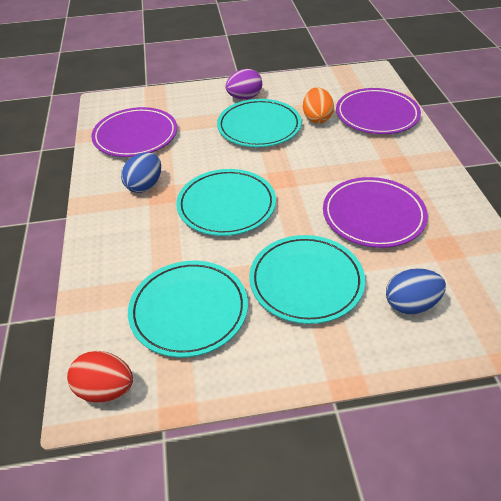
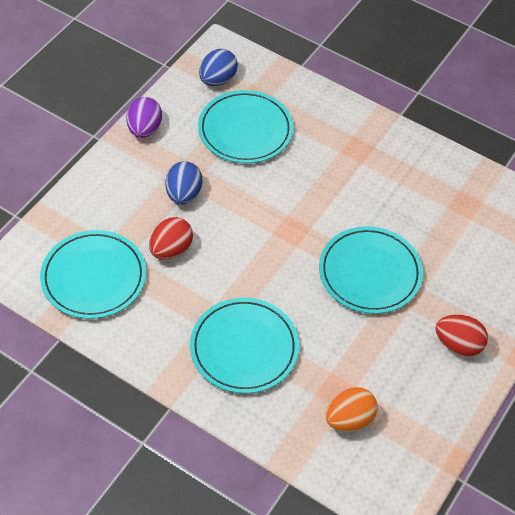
purple plate: 3 -> 0
red egg: 1 -> 2

